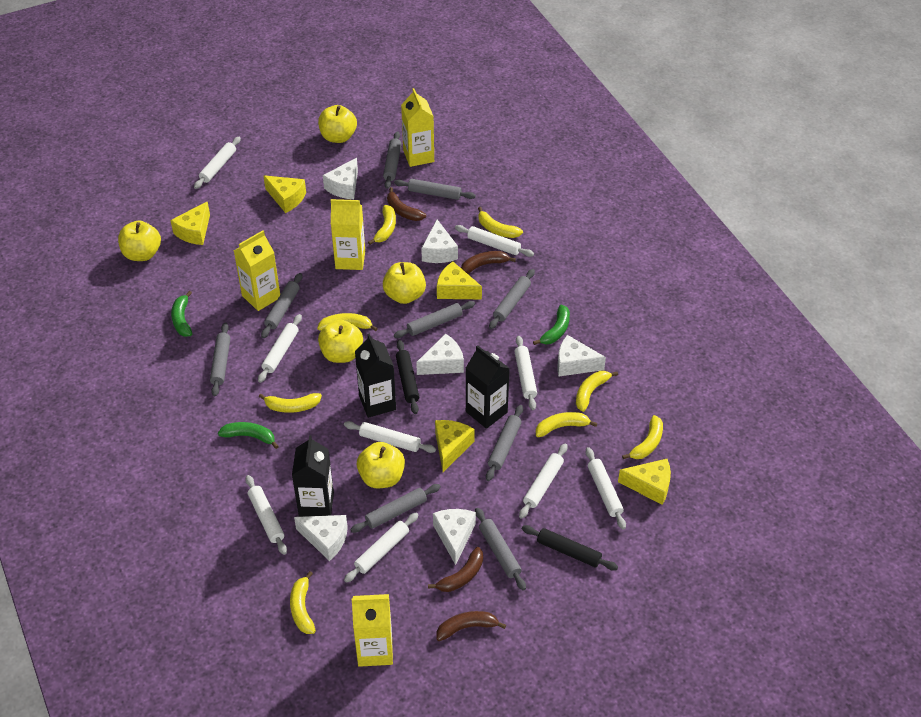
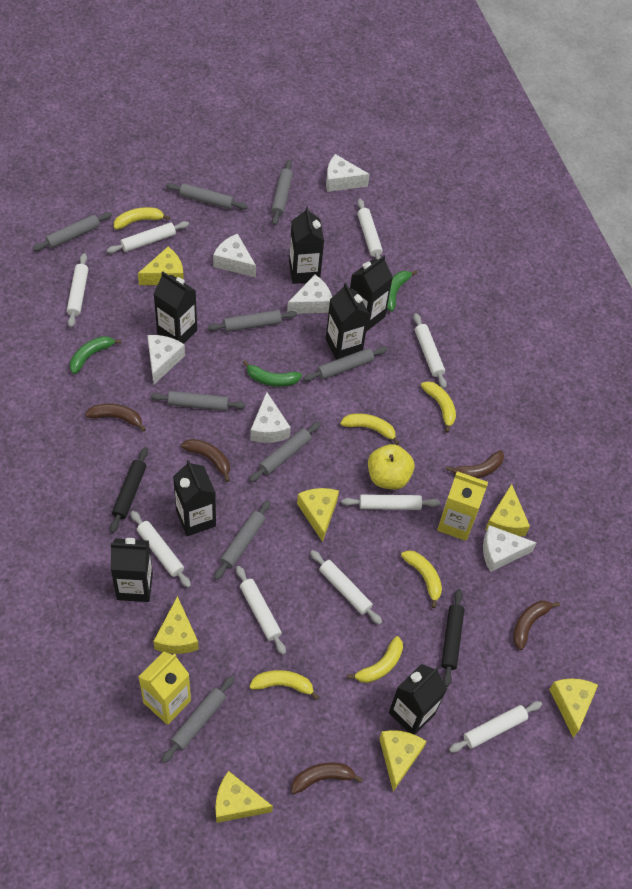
black carton: 3 -> 7
brown banana: 4 -> 5
yellow apple: 5 -> 1
yellow banana: 8 -> 6
yellow carton: 4 -> 2
yellow cheese: 5 -> 7

